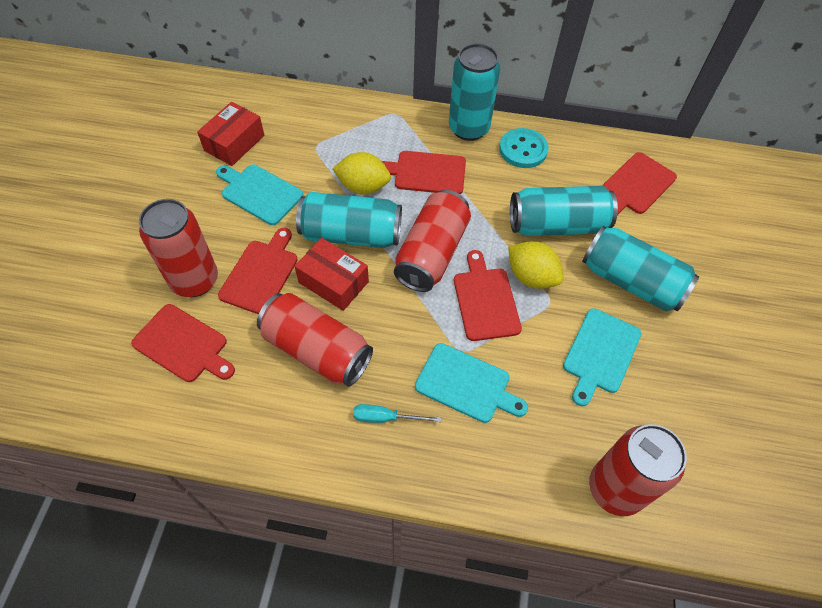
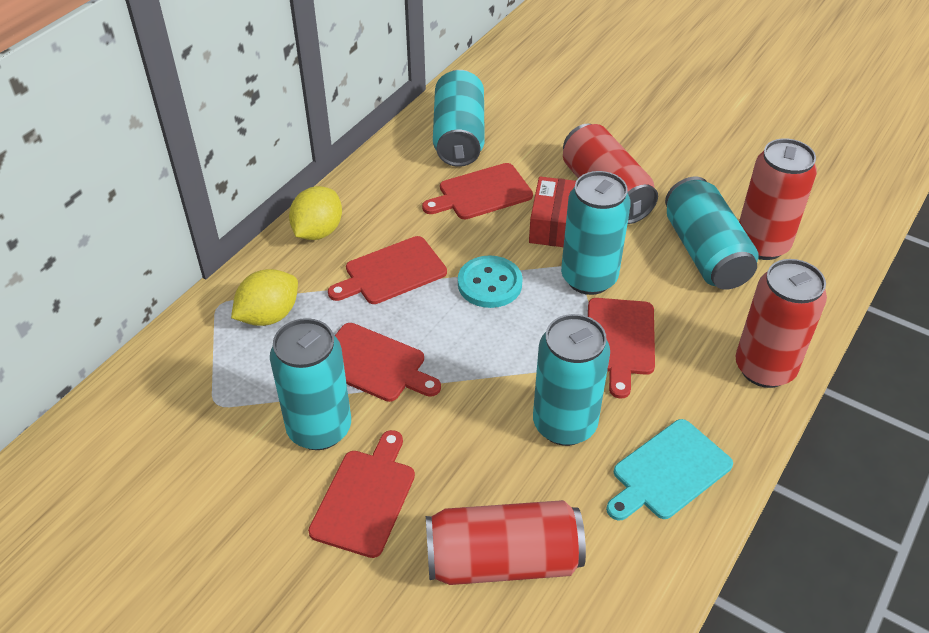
red box: 2 -> 1
turquoise can: 4 -> 5
turquoise cutting board: 3 -> 1
turquoise screwdriver: 1 -> 0

